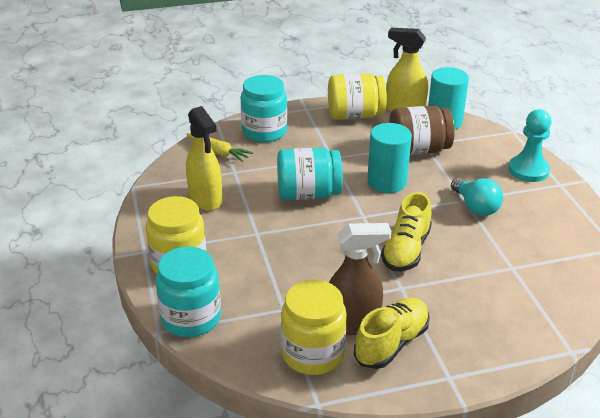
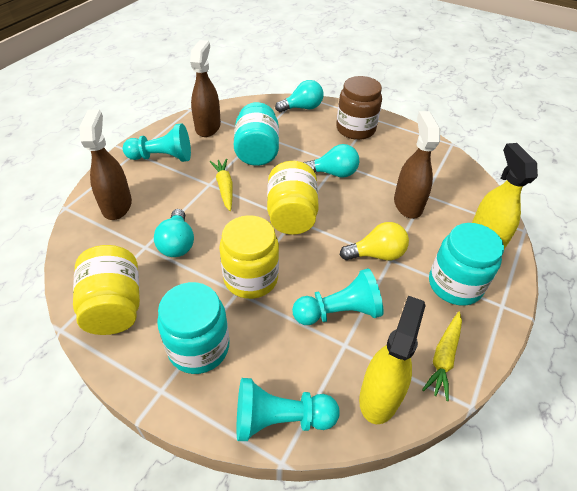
brown spray bottle: 1 -> 3
turquoise cylinder: 2 -> 0
turquoise light bulb: 1 -> 3
turquoise pawn: 1 -> 3
yellow carrot: 1 -> 2
yellow light bulb: 0 -> 1
yellow shoe: 2 -> 0

